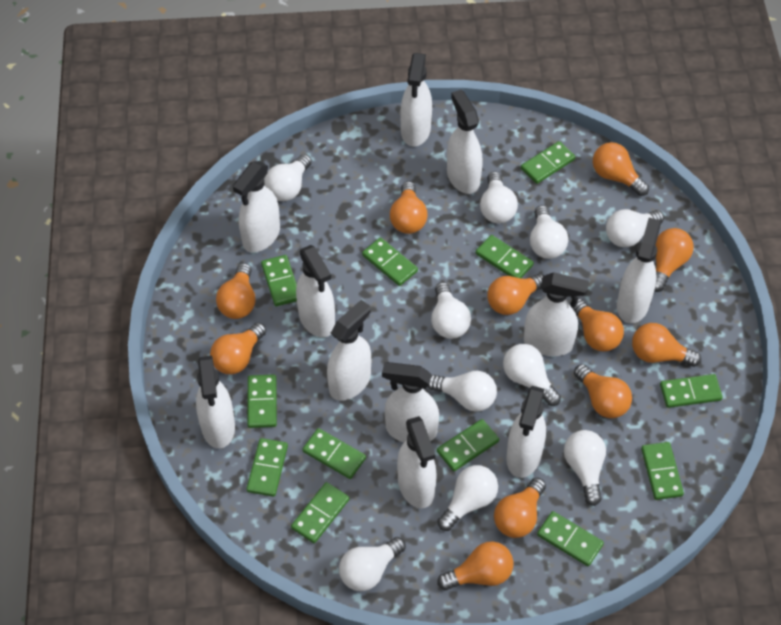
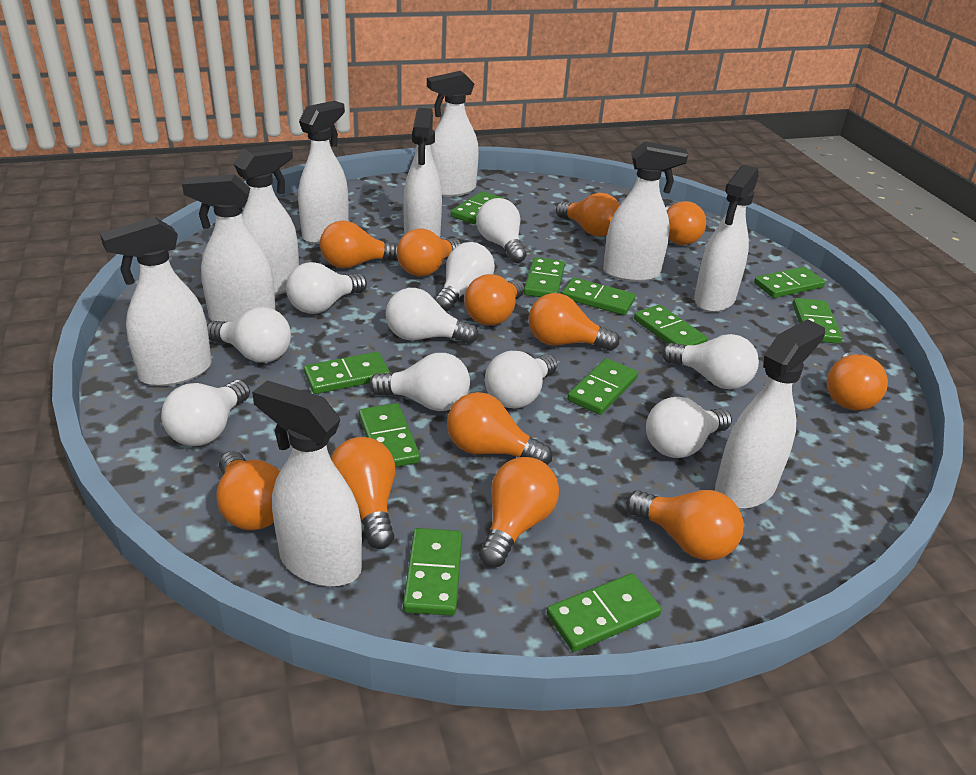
green domino: 12 -> 11
orange light bulb: 11 -> 12
white spray bottle: 11 -> 10

